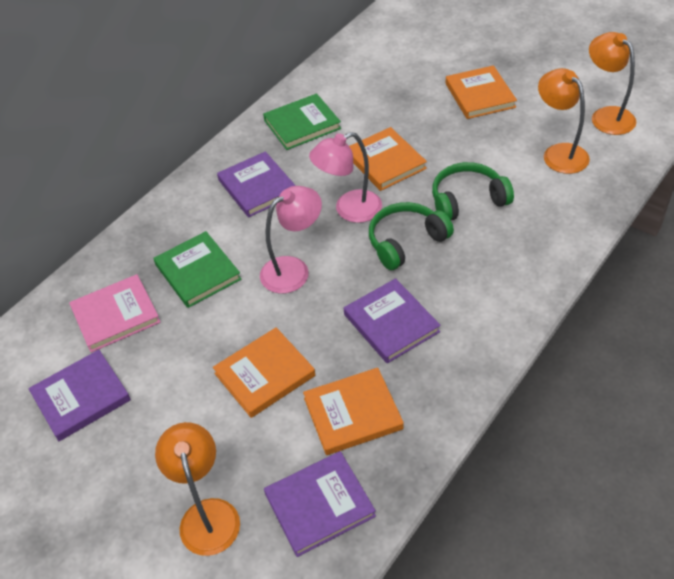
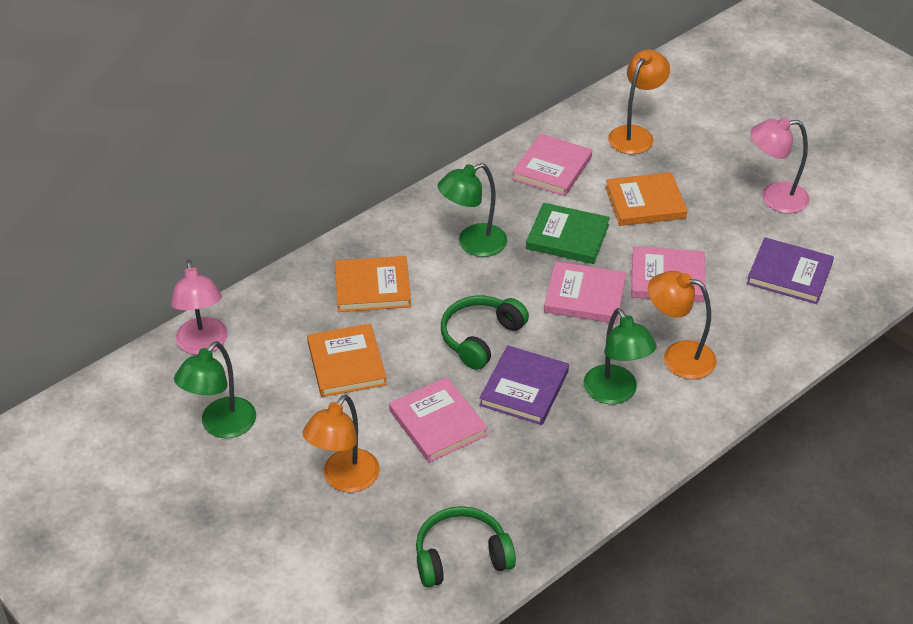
green book: 2 -> 1
green lamp: 0 -> 3
orange book: 4 -> 3
pink book: 1 -> 4
purple book: 4 -> 2

